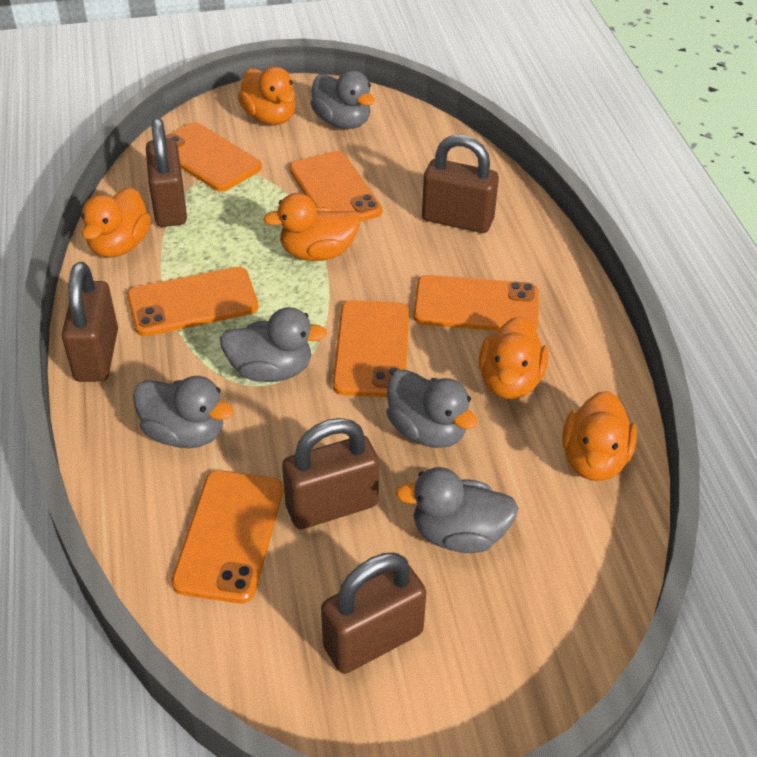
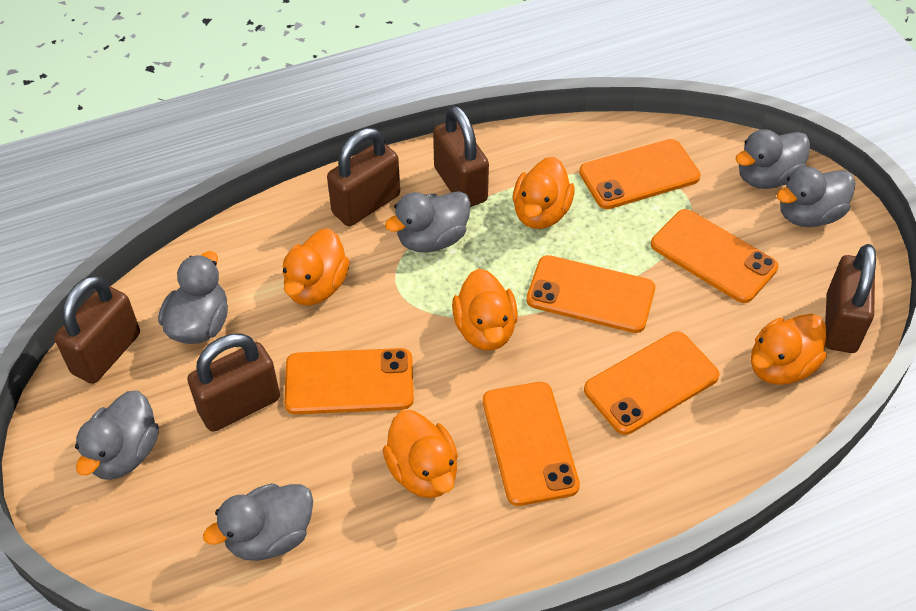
grey duck: 5 -> 6

